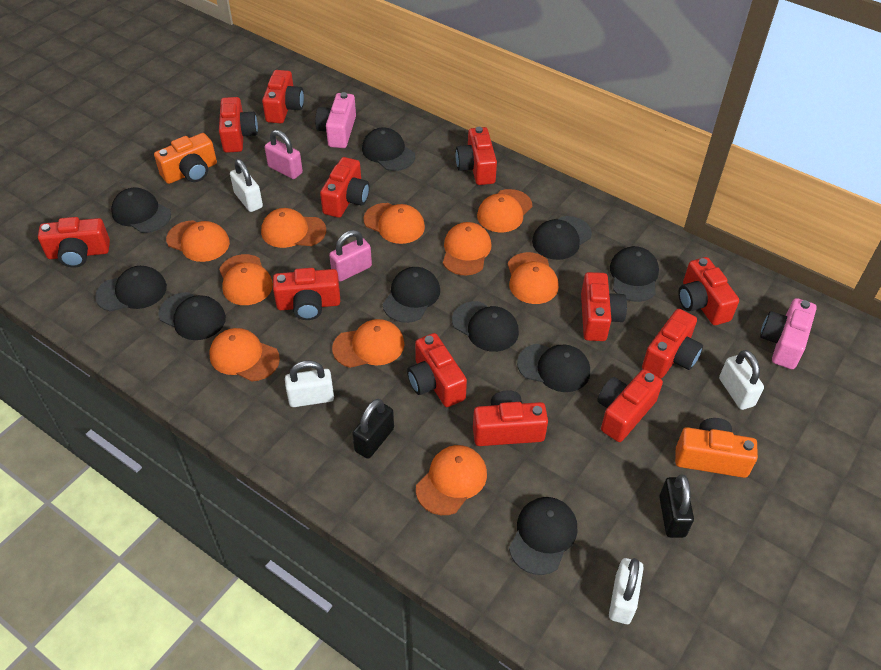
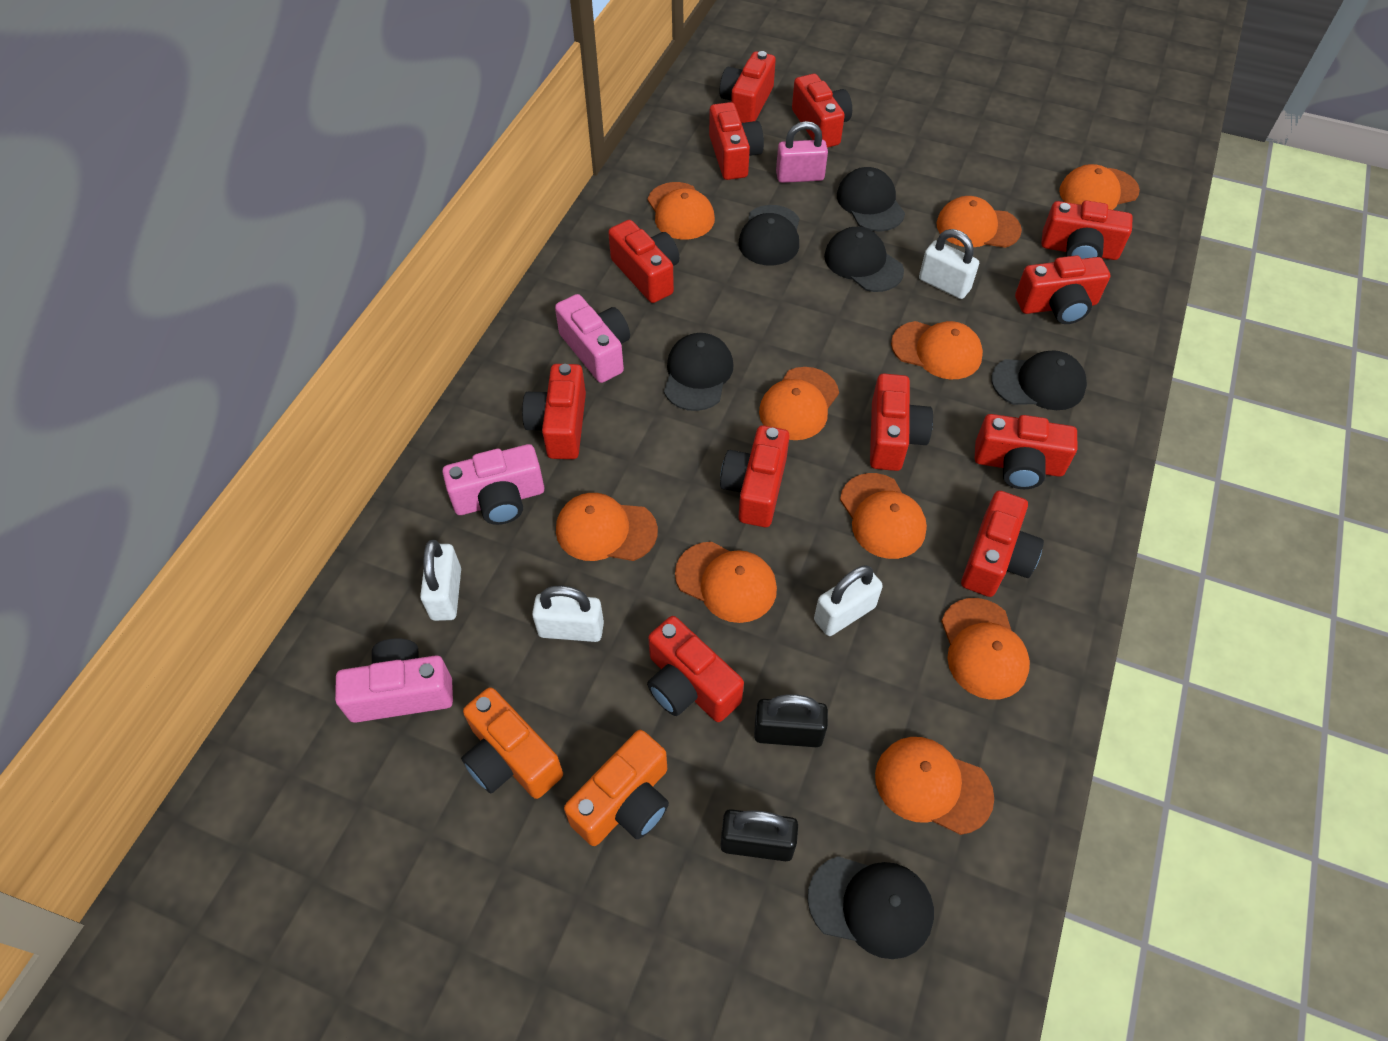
black cap: 10 -> 6
pink camera: 2 -> 3
pink padlock: 2 -> 1

